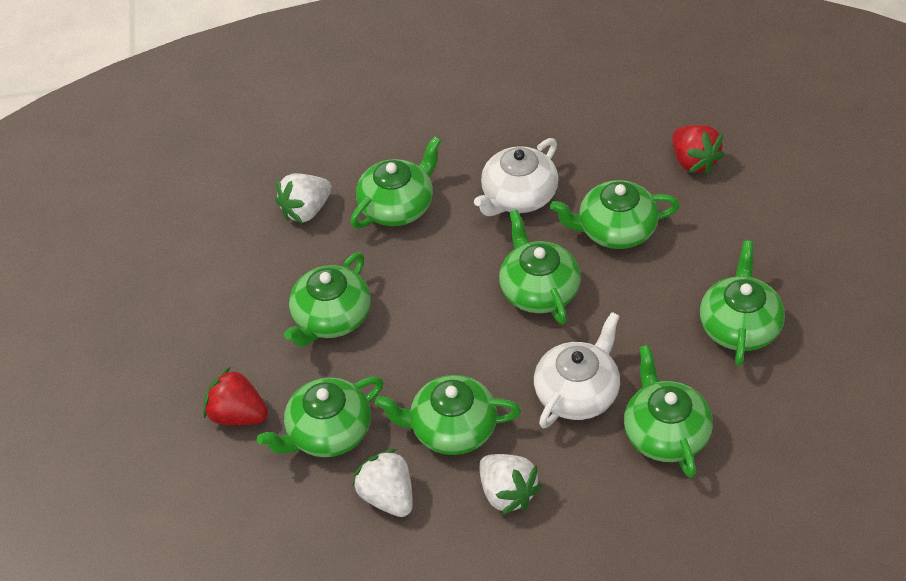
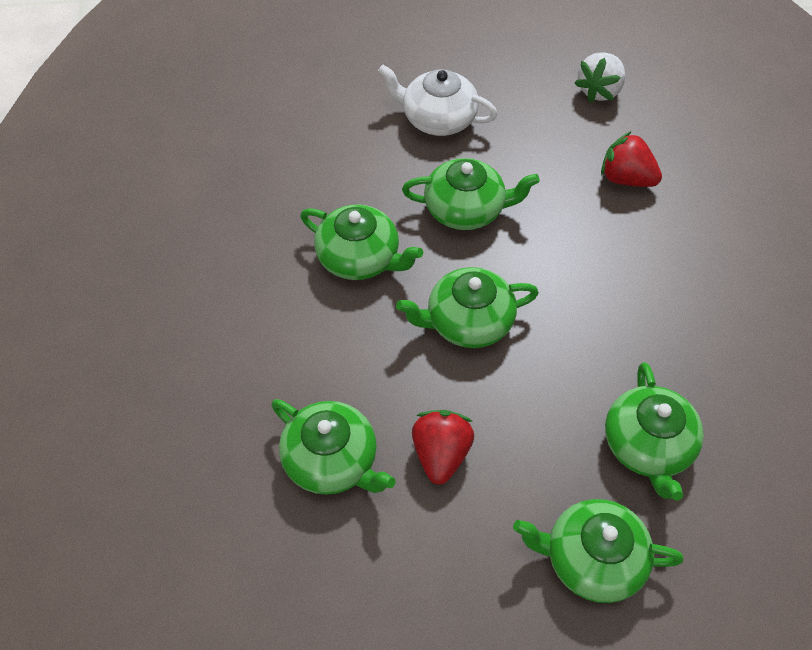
green teapot: 8 -> 6
white strawberry: 3 -> 1
white teapot: 2 -> 1

